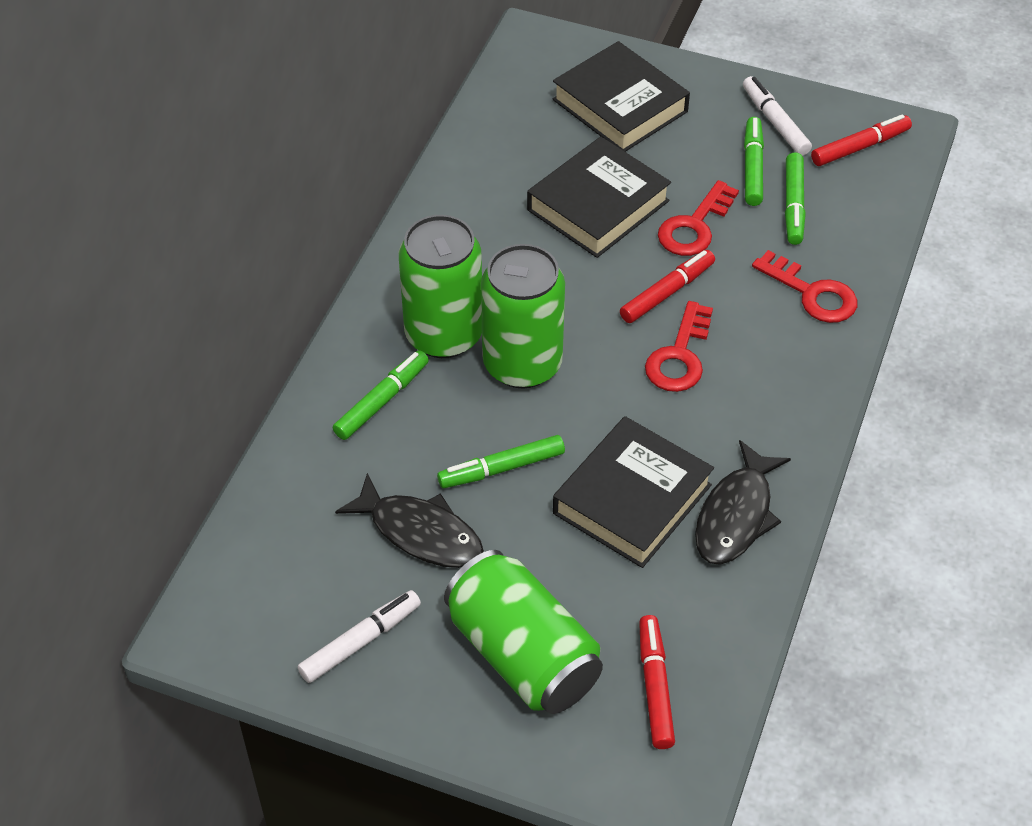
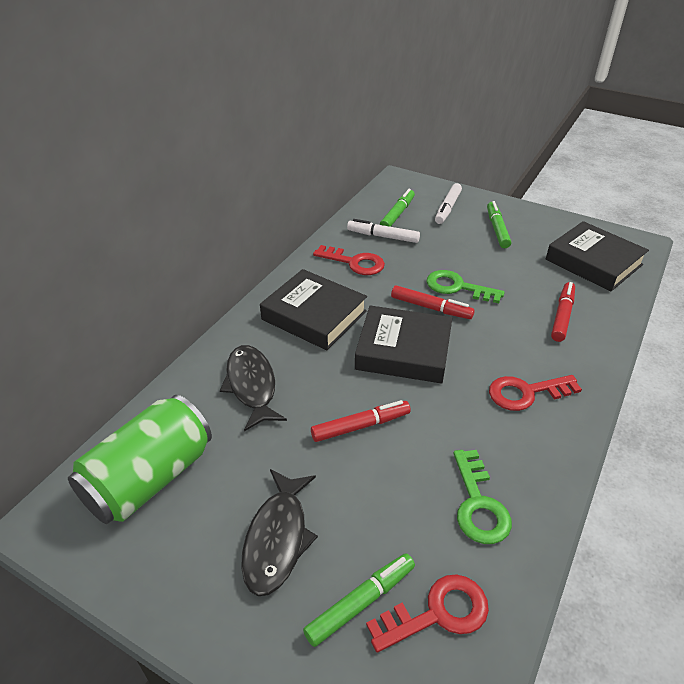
green can: 3 -> 1
green key: 0 -> 2
green marker: 4 -> 3

